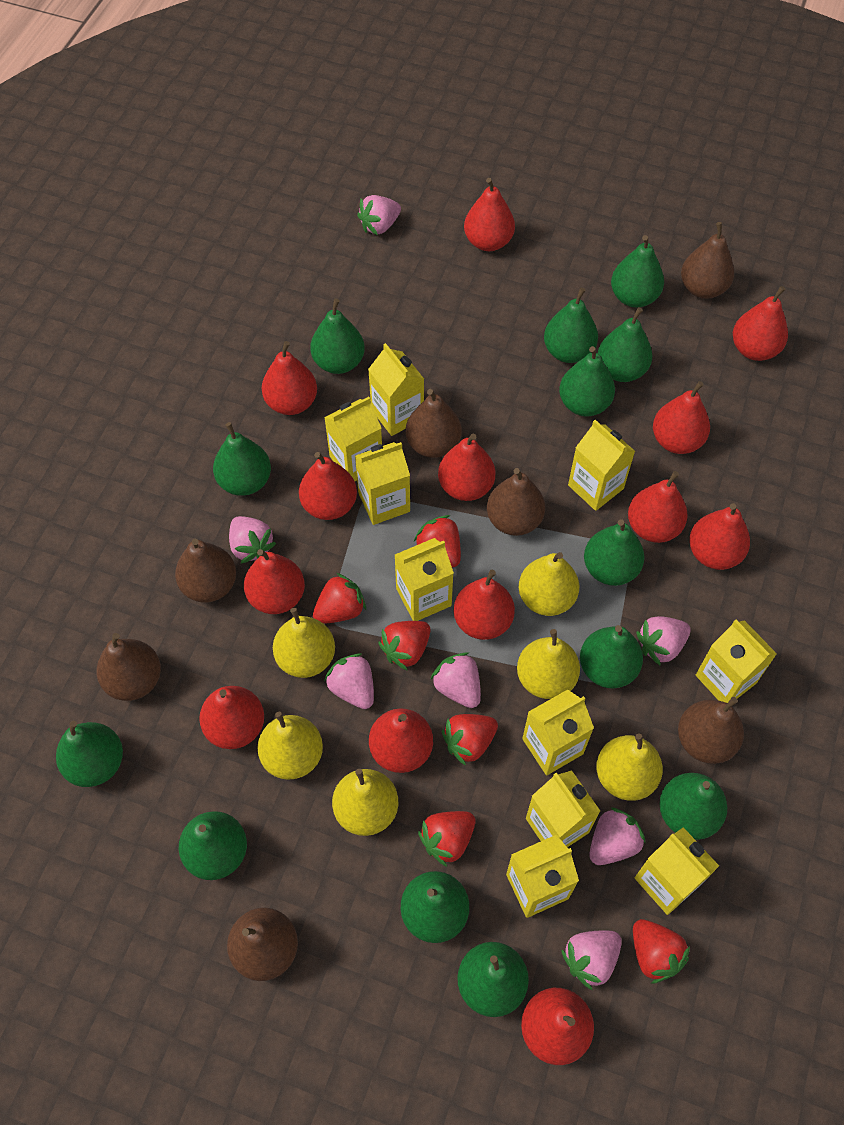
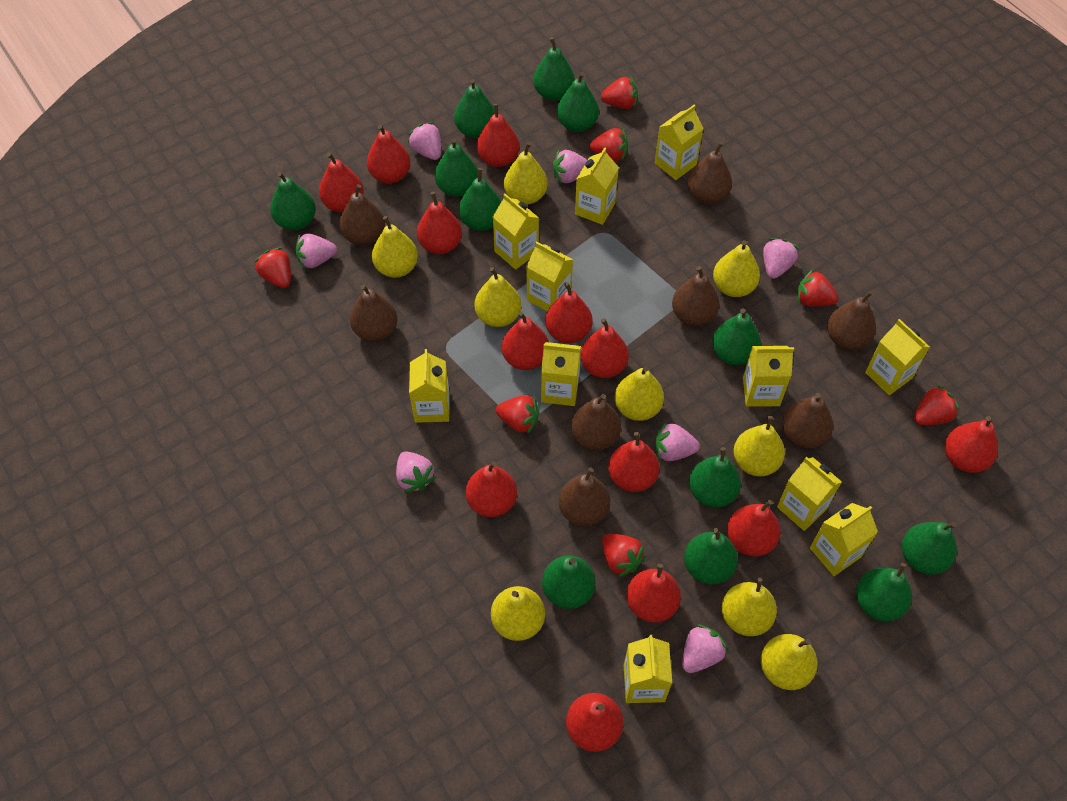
brown pear: 7 -> 8
green pear: 13 -> 12
red strawberry: 6 -> 7
yellow carton: 10 -> 11
yellow pear: 6 -> 9

